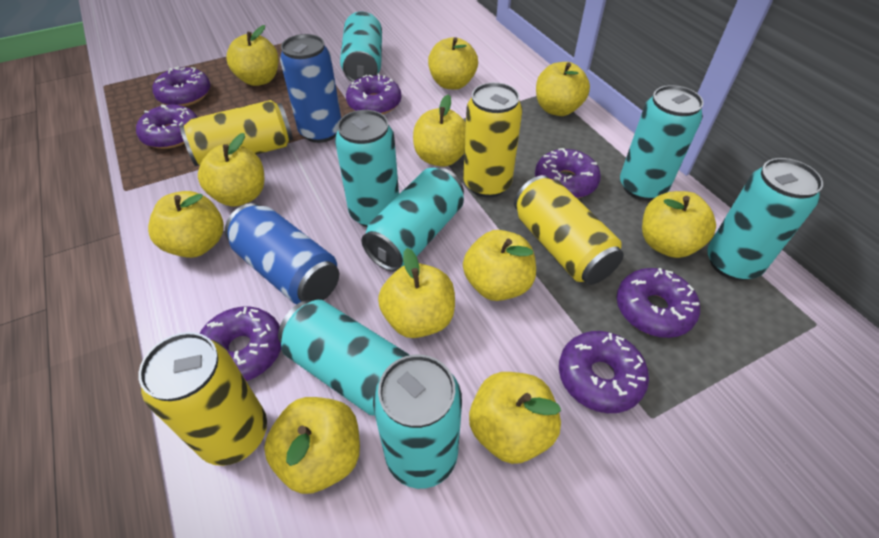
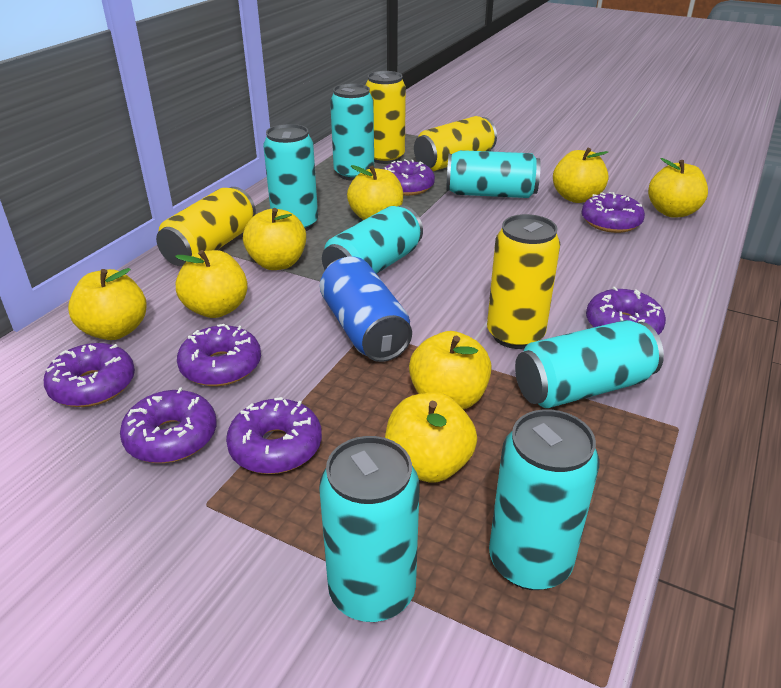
blue can: 2 -> 1
yellow apple: 11 -> 8

